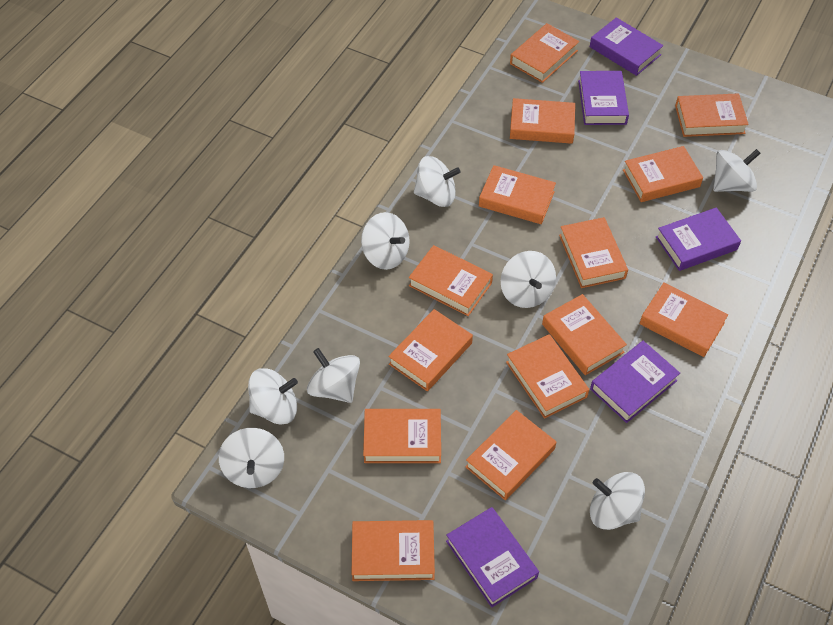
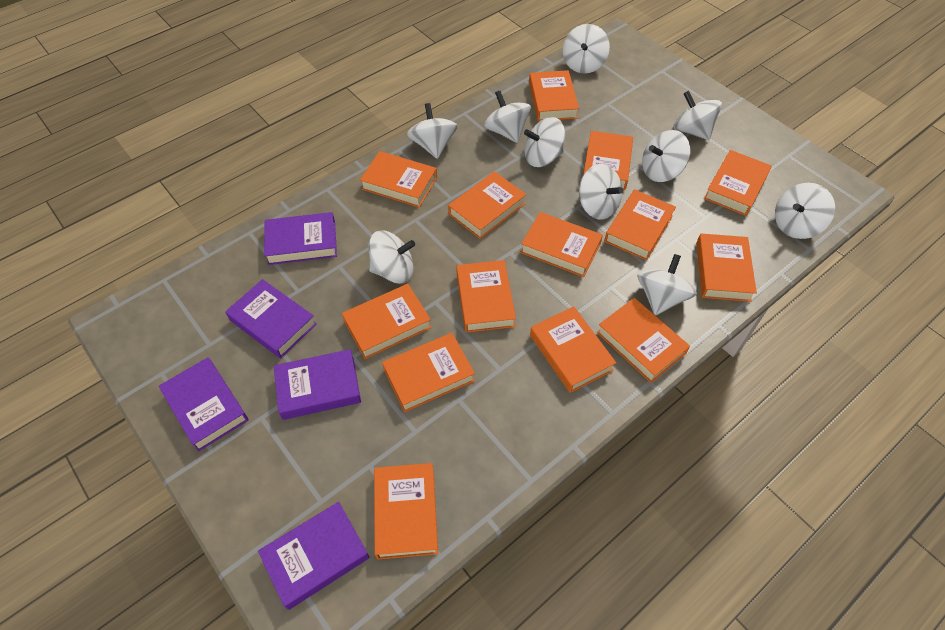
white spinning top: 8 -> 10

